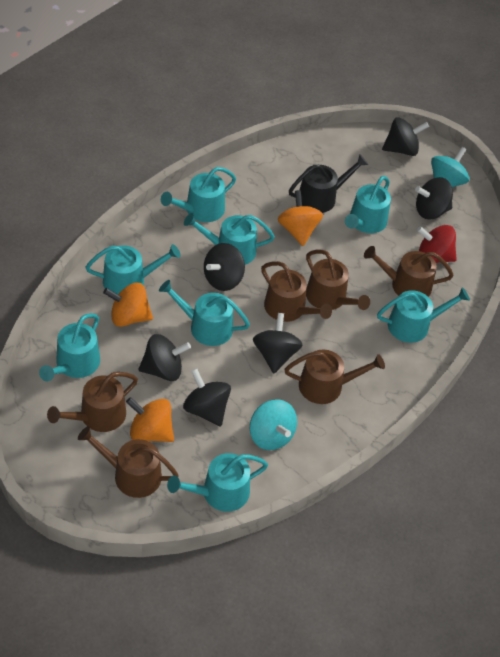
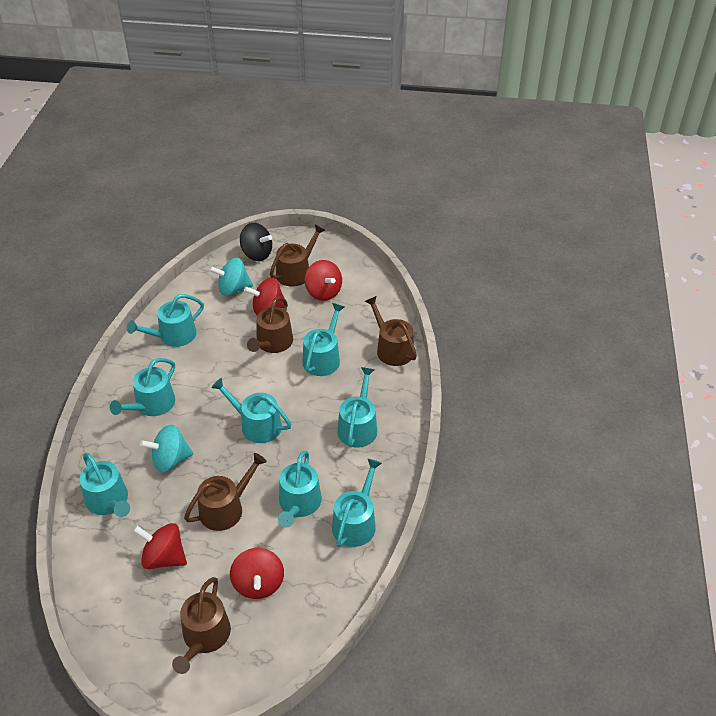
black spinning top: 6 -> 1
black watering can: 1 -> 0
brown watering can: 6 -> 5
orange spinning top: 3 -> 0
red spinning top: 1 -> 4

